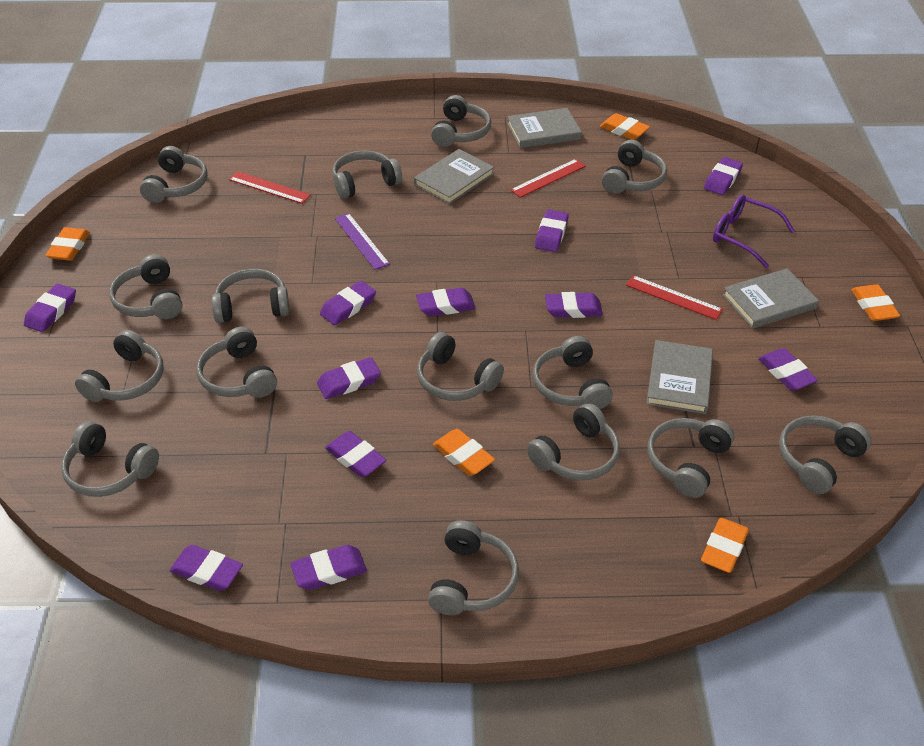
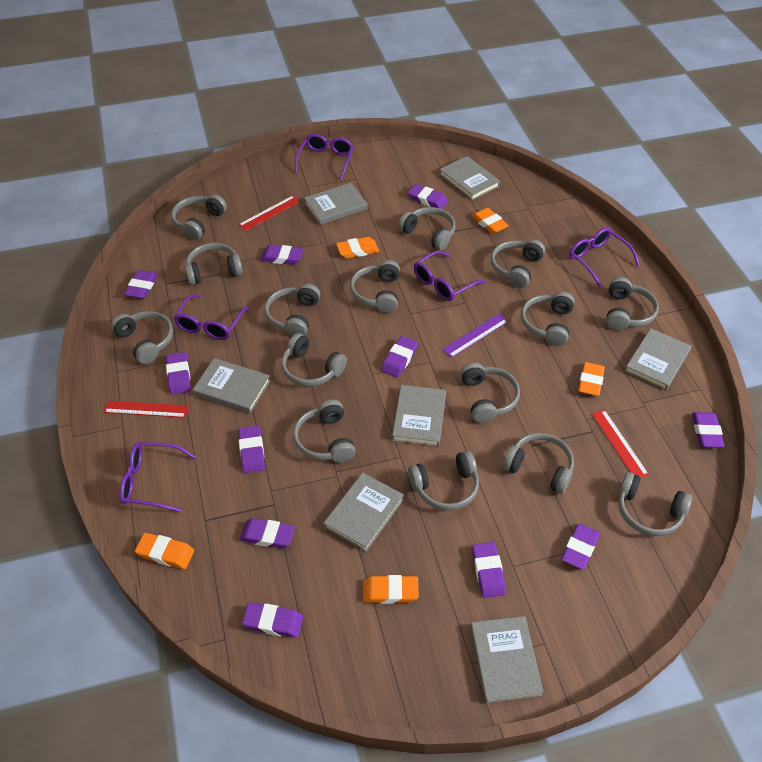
grey book: 4 -> 7
purple glasses: 1 -> 5

